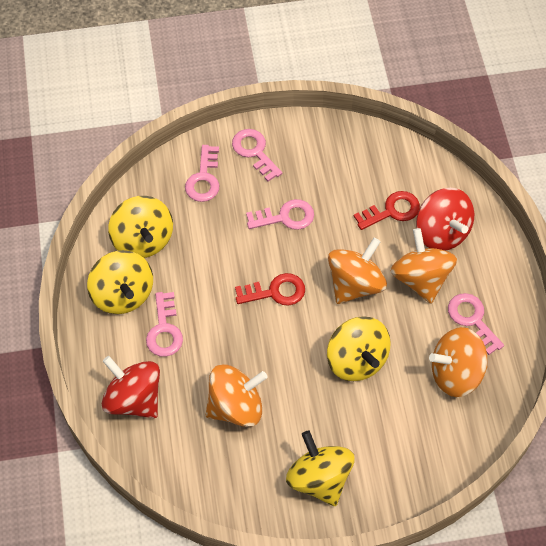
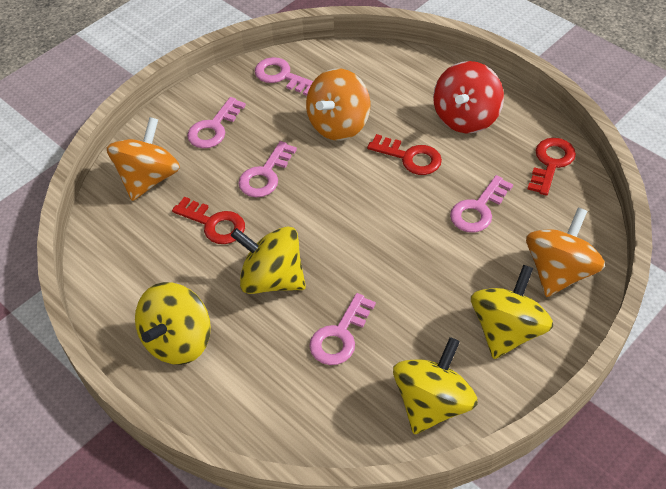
orange spinning top: 4 -> 3
red key: 2 -> 3
red spinning top: 2 -> 1

